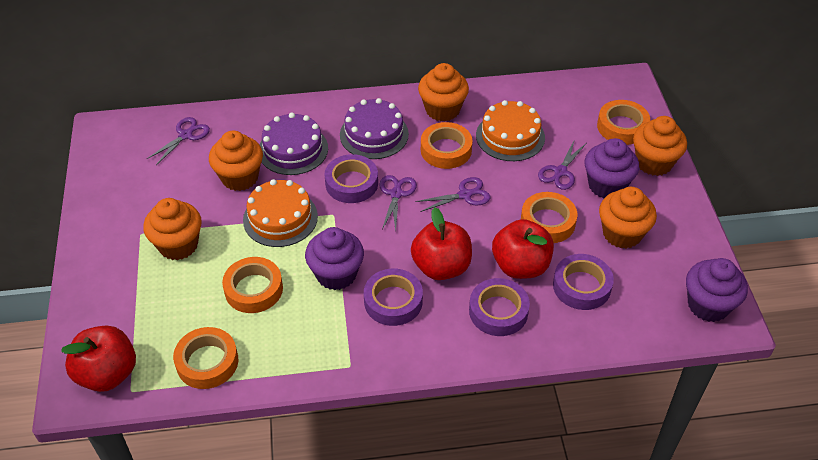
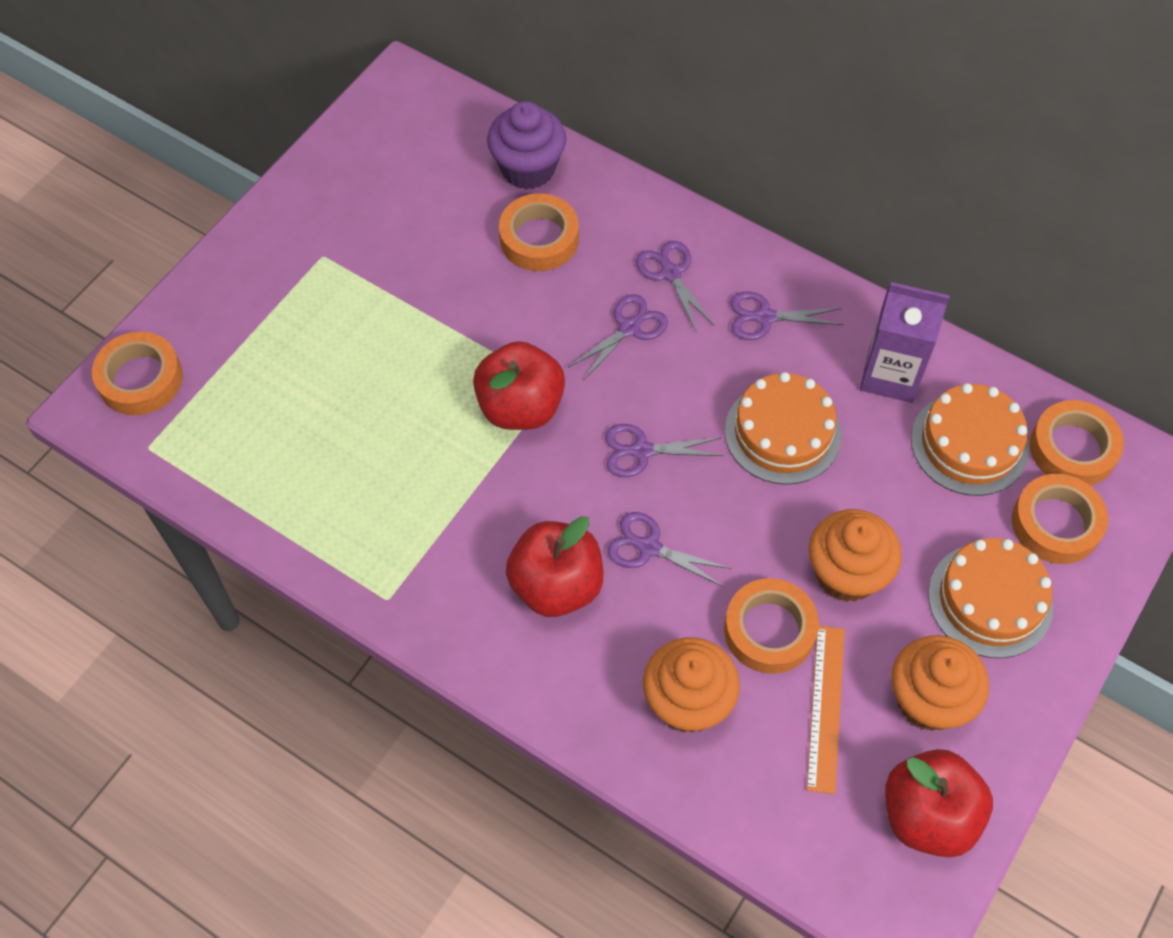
orange cake: 2 -> 3
orange cupcake: 5 -> 3
orange ruler: 0 -> 1
purple cake: 2 -> 0
purple carton: 0 -> 1
purple cupcake: 3 -> 1
purple scissors: 4 -> 5
purple tape: 4 -> 0

